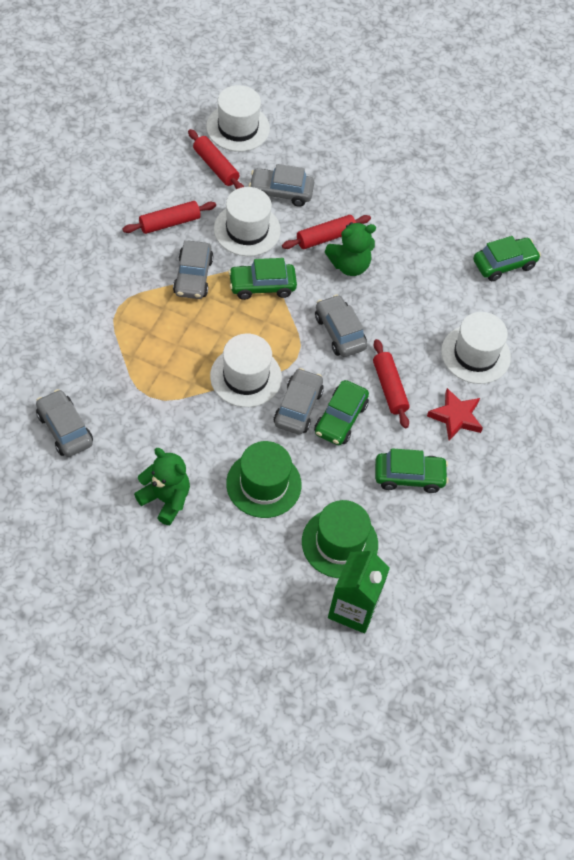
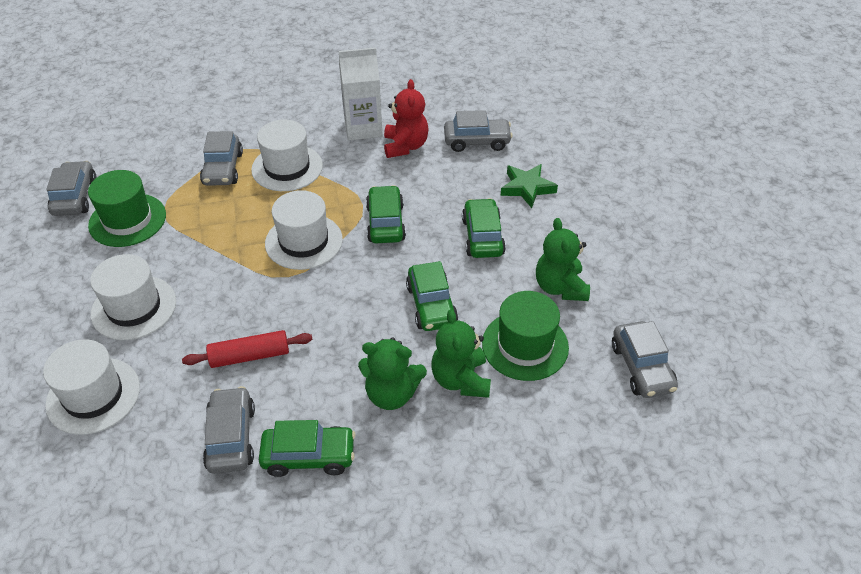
green carton: 1 -> 0
green star: 0 -> 1
green teddy bear: 2 -> 3
red rolling pin: 4 -> 1
red star: 1 -> 0
red teddy bear: 0 -> 1
white carton: 0 -> 1

